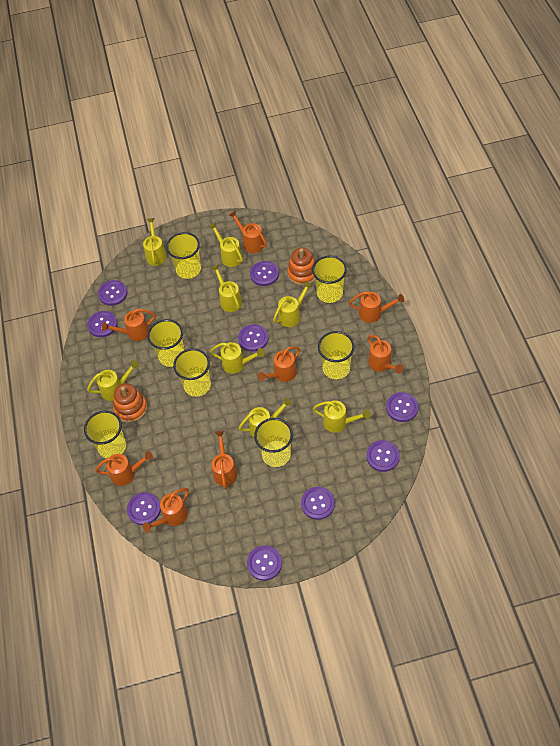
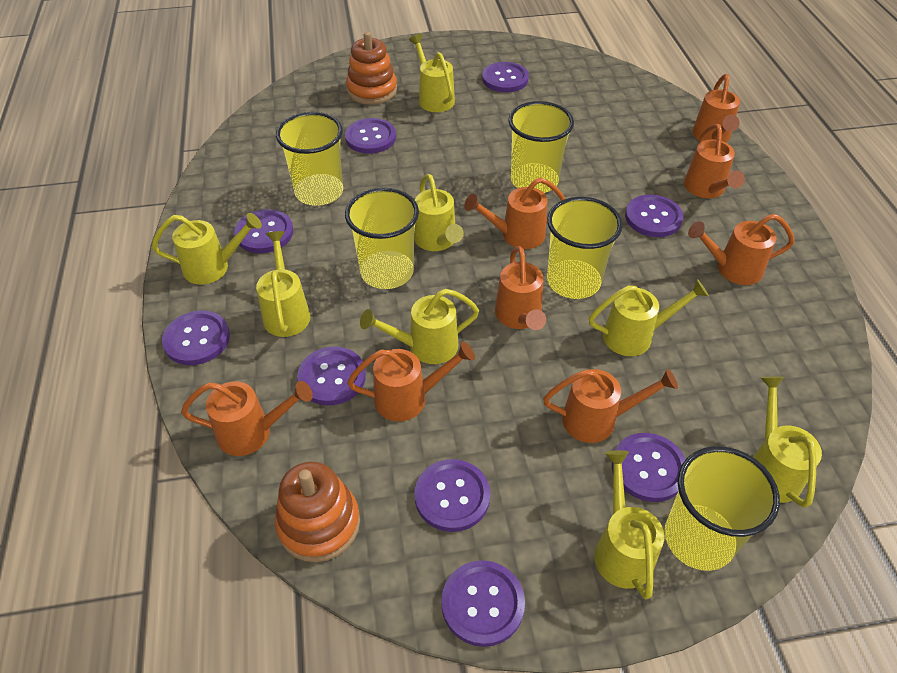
yellow cup: 7 -> 5

